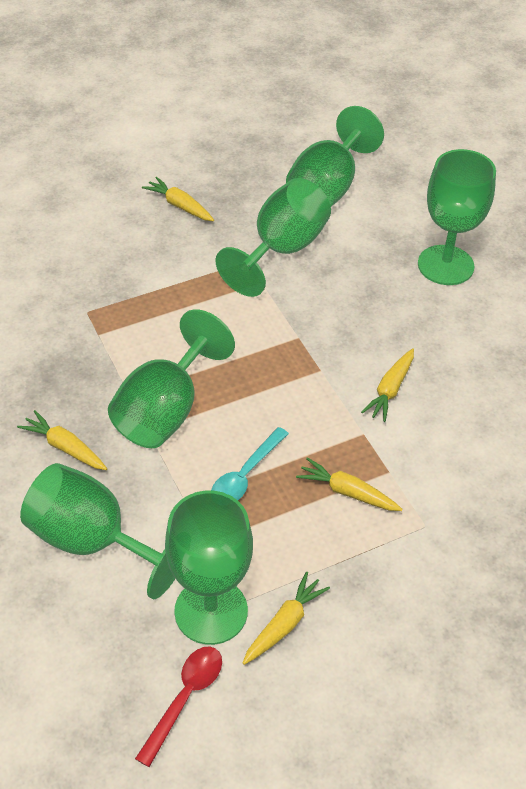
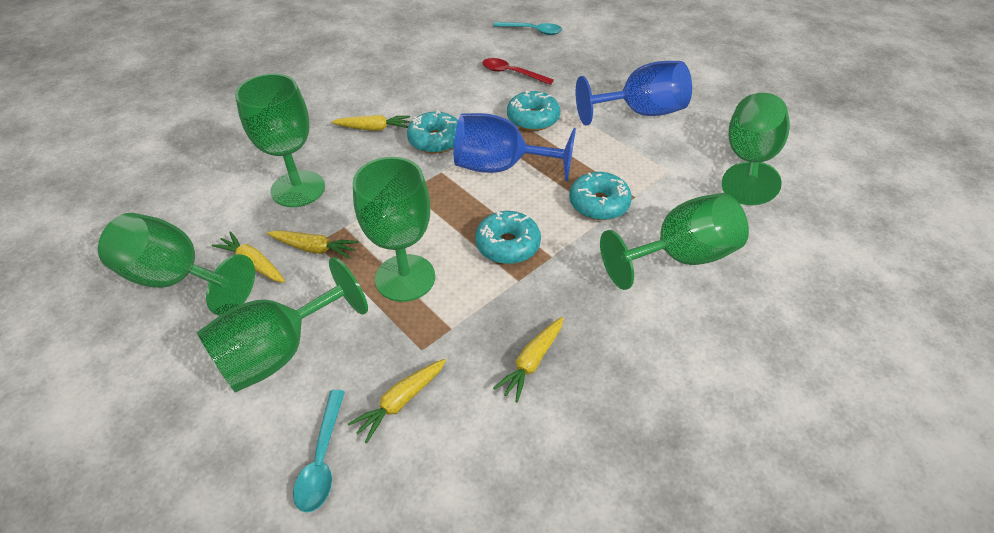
blue goblet: 0 -> 2
turquoise donut: 0 -> 4
turquoise spoon: 1 -> 2

